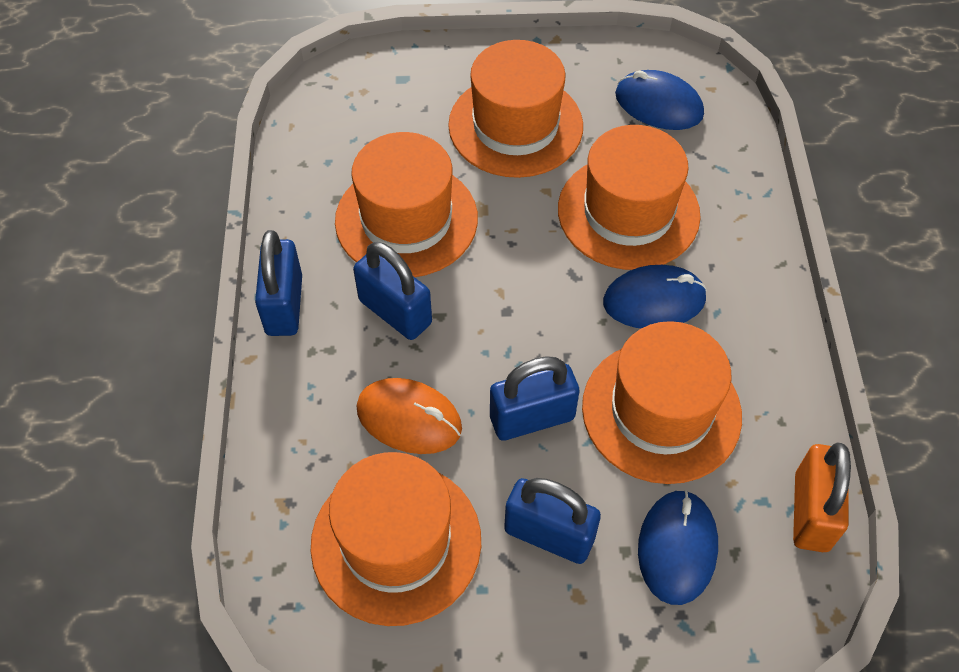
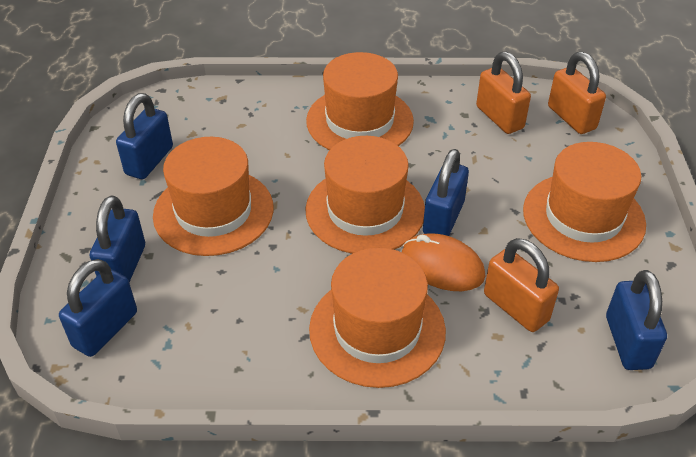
blue mouse: 3 -> 0
blue padlock: 4 -> 5
orange padlock: 1 -> 3

